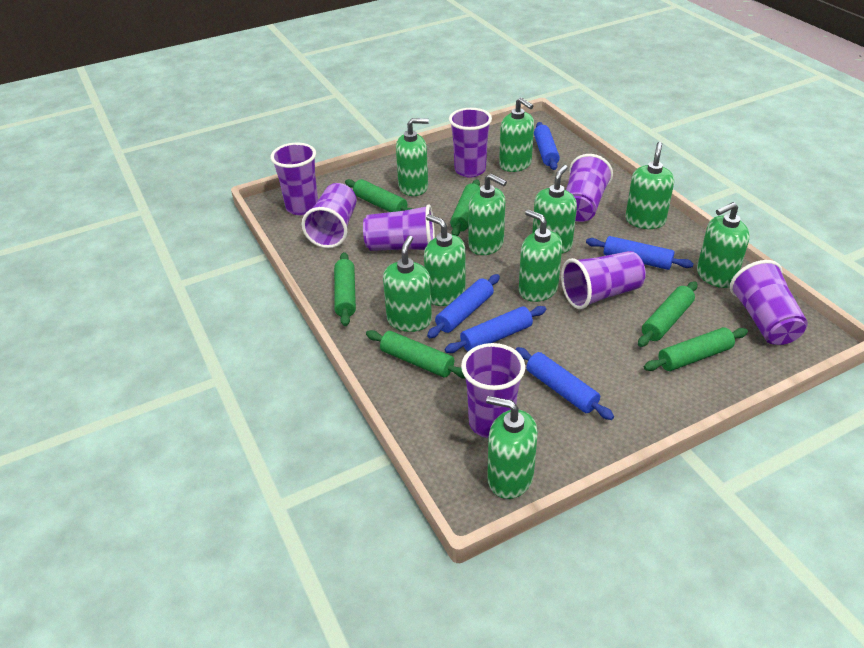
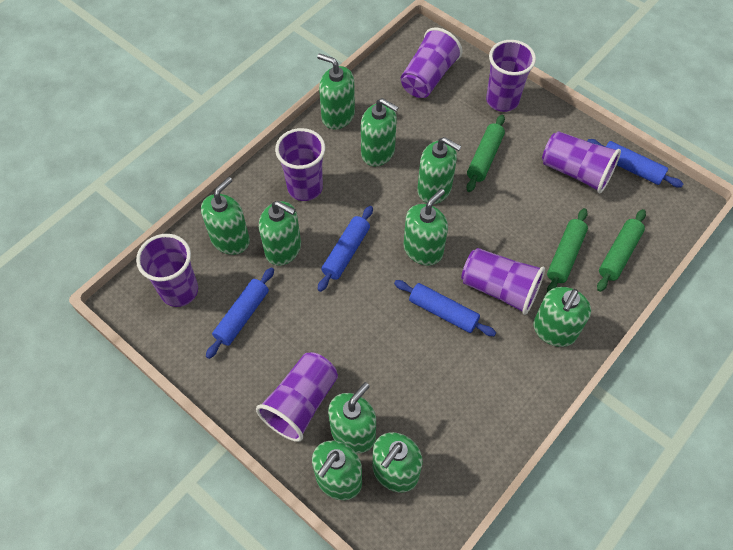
blue rolling pin: 5 -> 4
green rolling pin: 6 -> 3
purple cup: 8 -> 7

